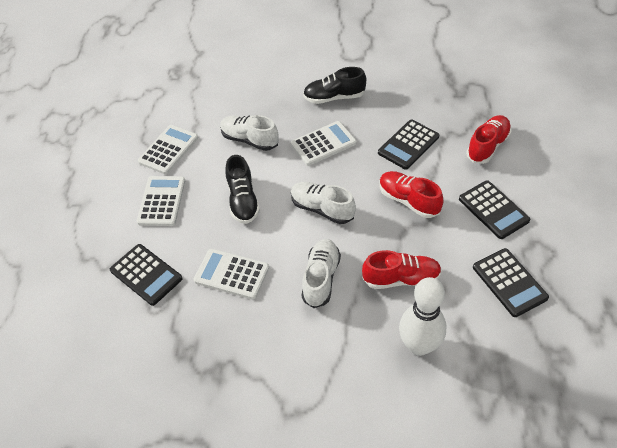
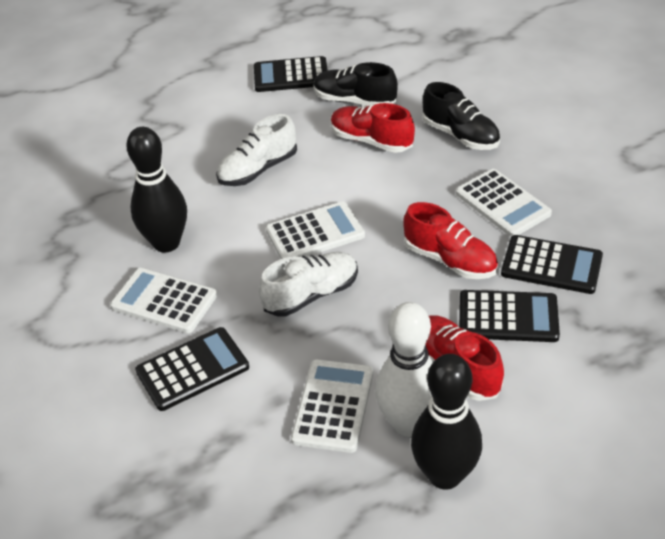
black bowling pin: 0 -> 2
white shoe: 3 -> 2

